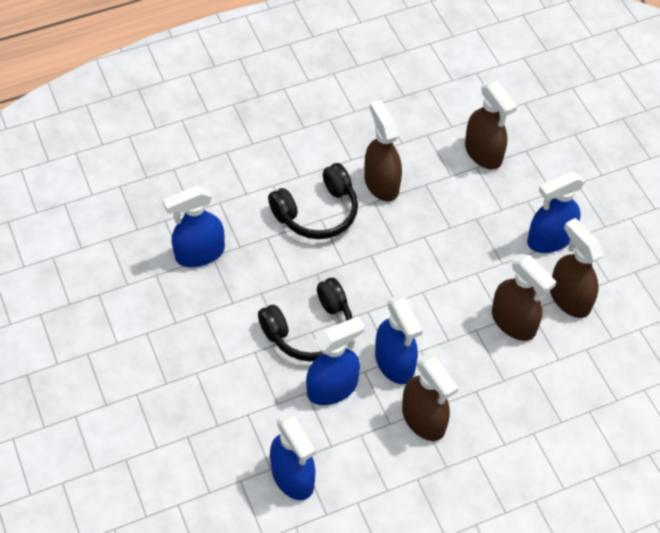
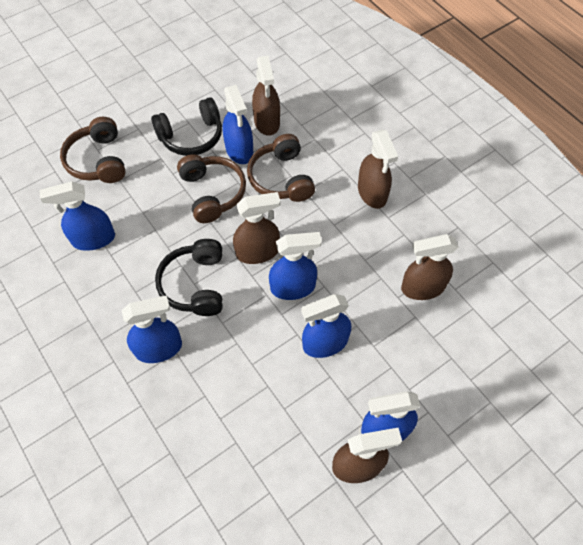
blue spray bottle: 5 -> 6
brown headphones: 0 -> 3

